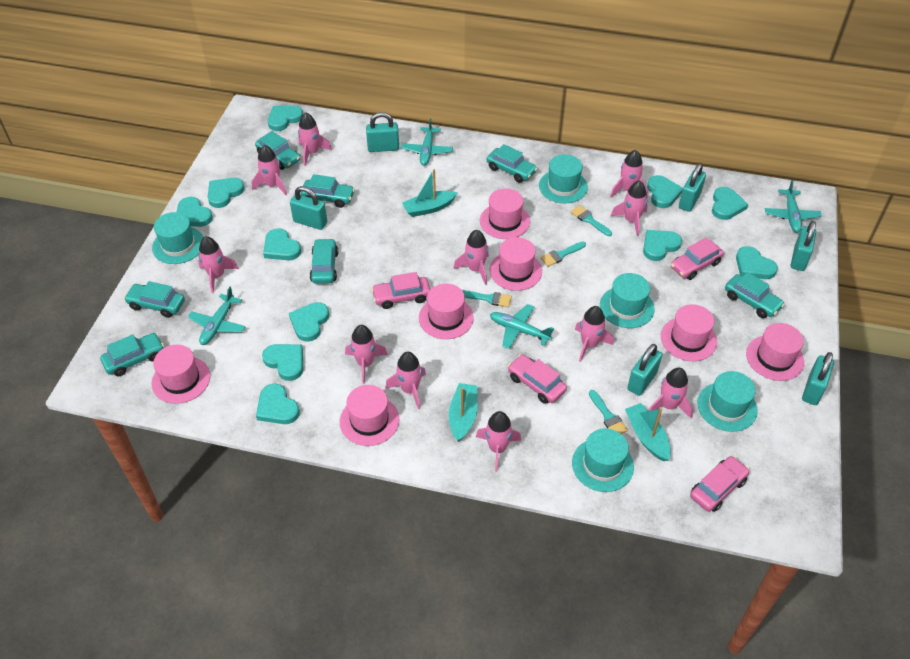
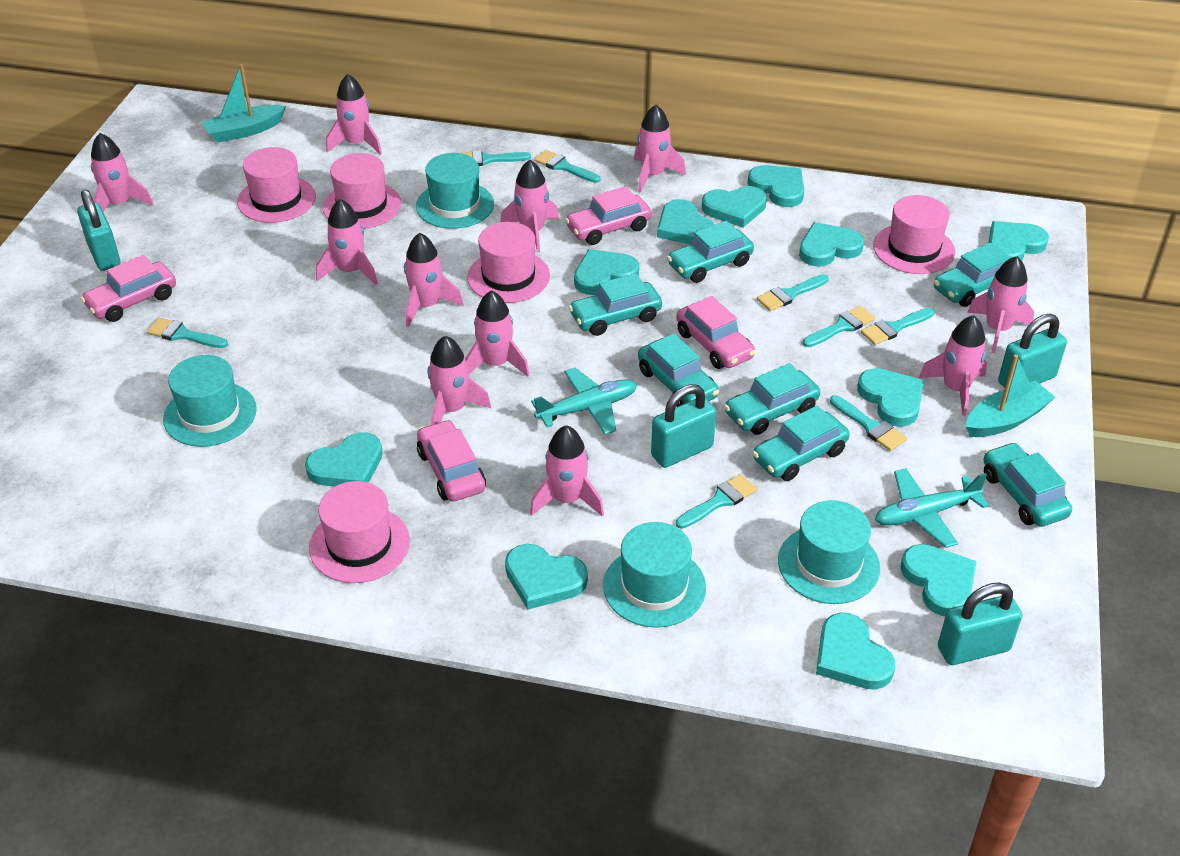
pink hat: 7 -> 5
turquoise boat: 3 -> 2
turquoise brush: 4 -> 8
turquoise hat: 5 -> 4
turquoise padlock: 6 -> 4
turquoise plane: 4 -> 2

